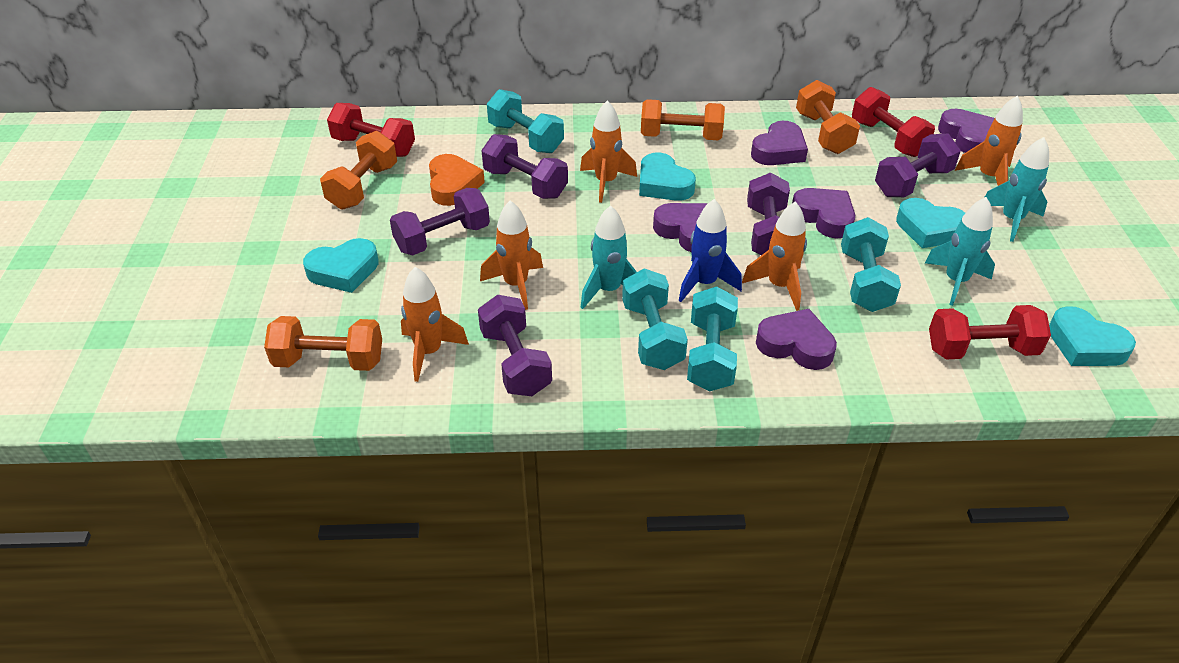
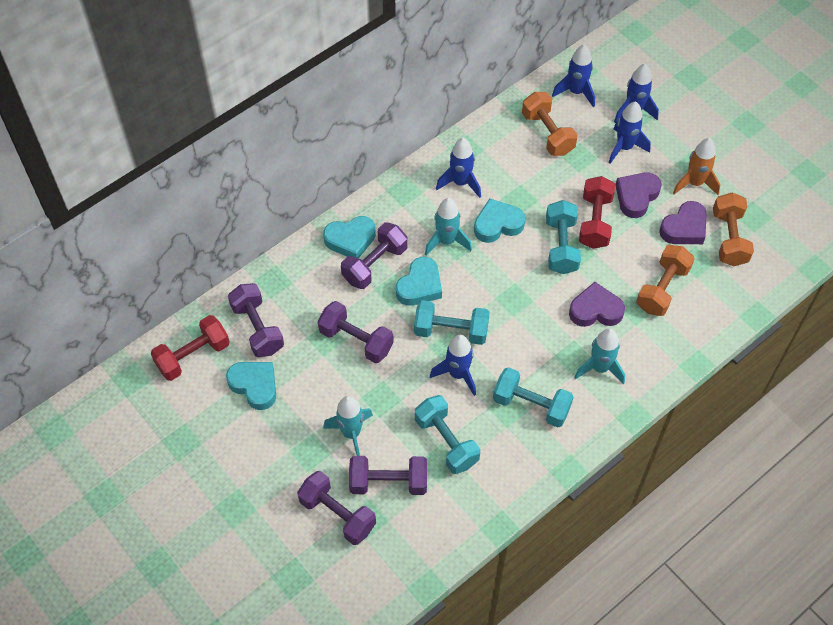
blue rocket: 1 -> 5
orange dumbbell: 4 -> 3
orange heart: 1 -> 0
orange rocket: 5 -> 1
purple heart: 5 -> 3
red dumbbell: 3 -> 2

